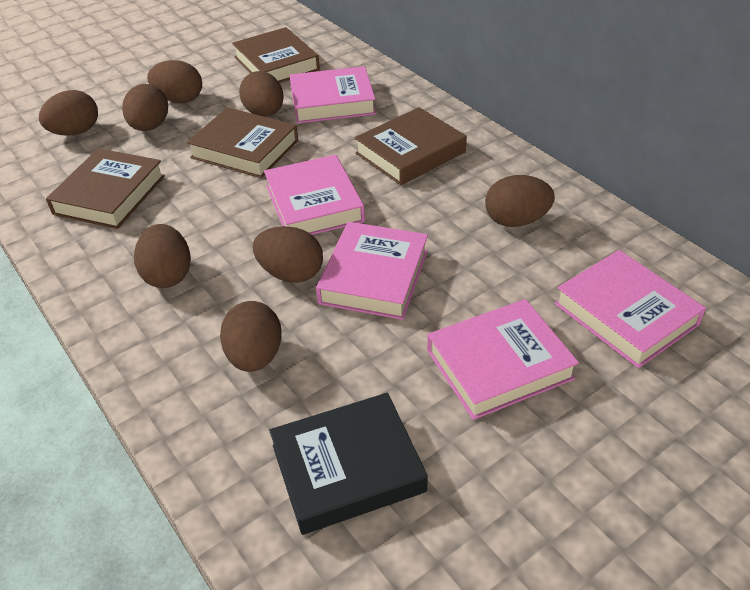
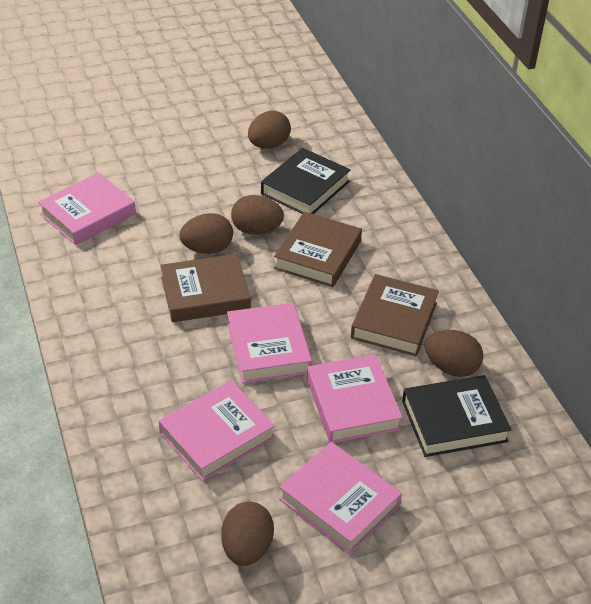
black book: 1 -> 2
brown book: 4 -> 3
brown egg: 8 -> 5

